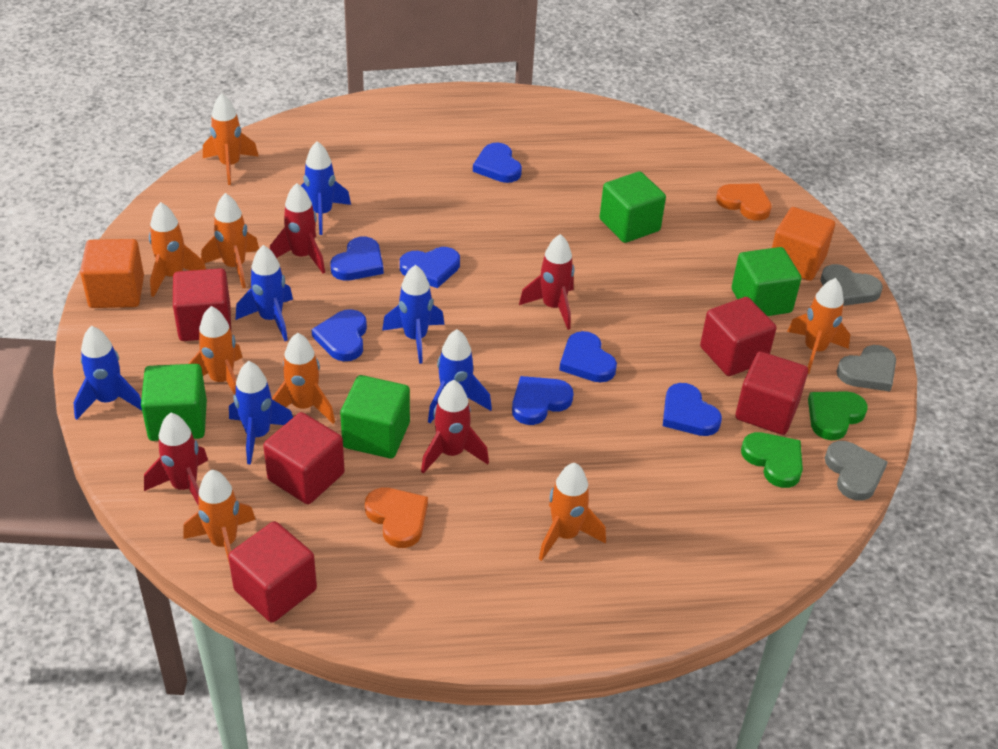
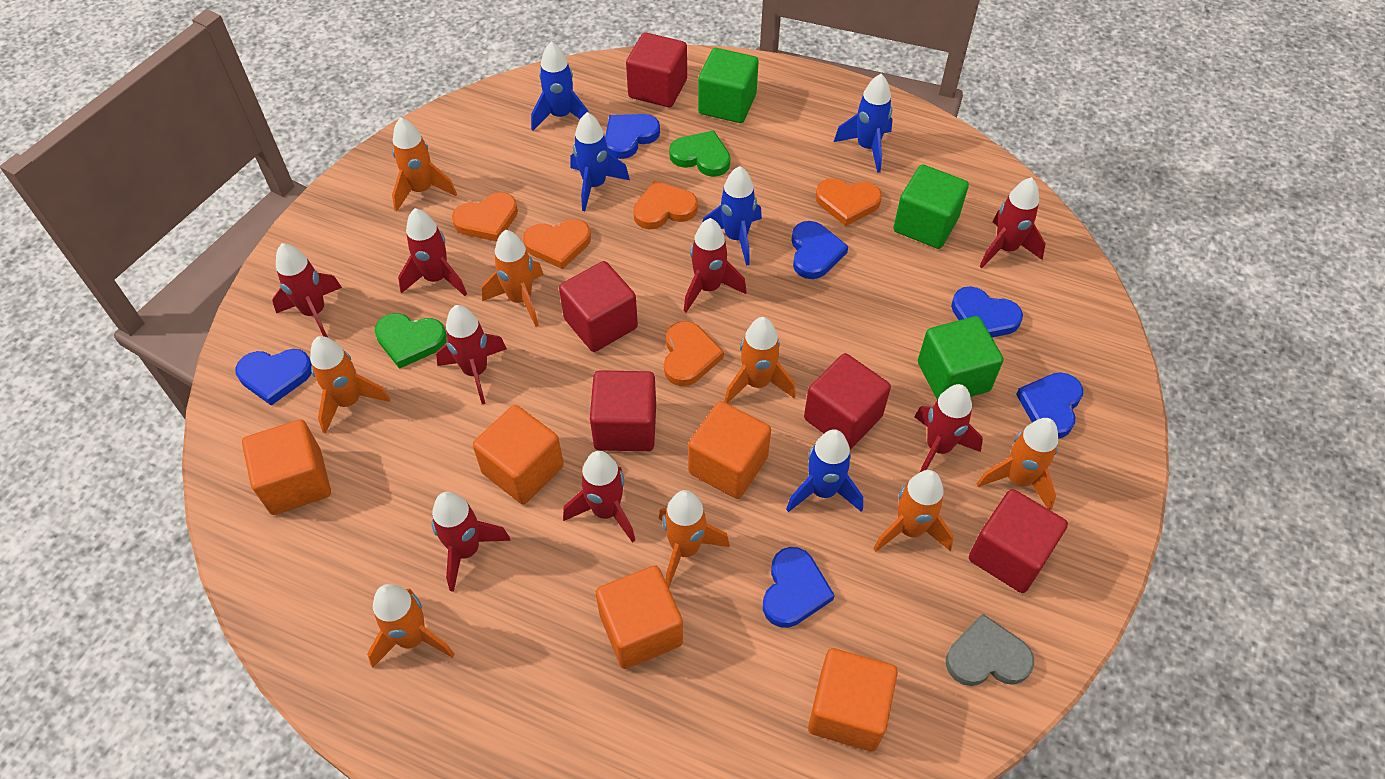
blue heart: 7 -> 6
blue rocket: 6 -> 5
green cube: 4 -> 3
grey heart: 3 -> 1
orange cube: 2 -> 5
orange heart: 2 -> 5
red rocket: 4 -> 8

